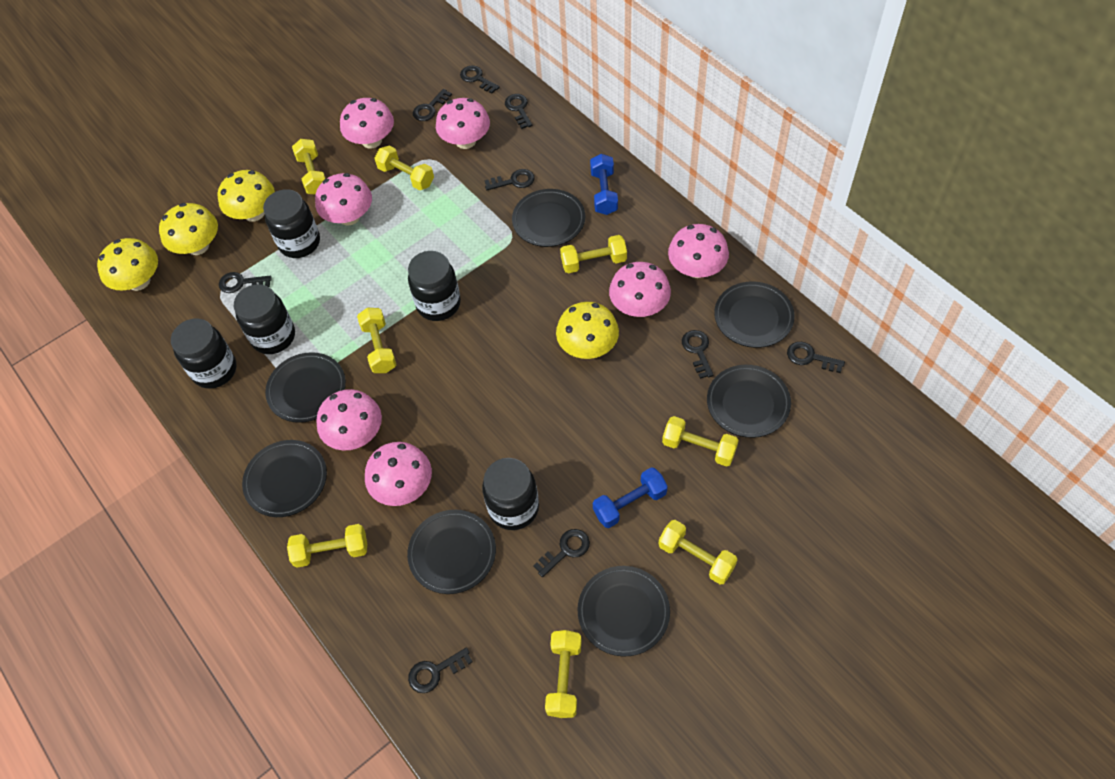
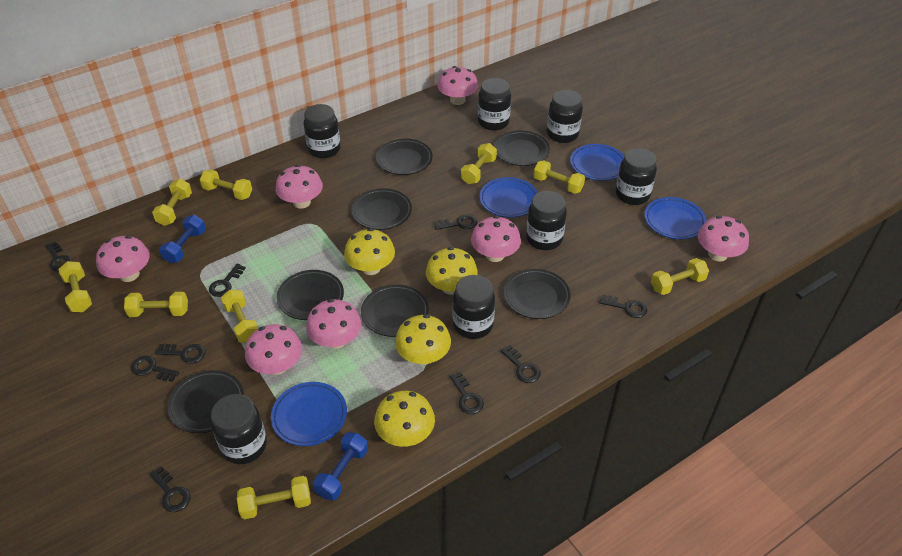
black jar: 5 -> 7
blue plate: 0 -> 4
yellow dumbbell: 8 -> 9

